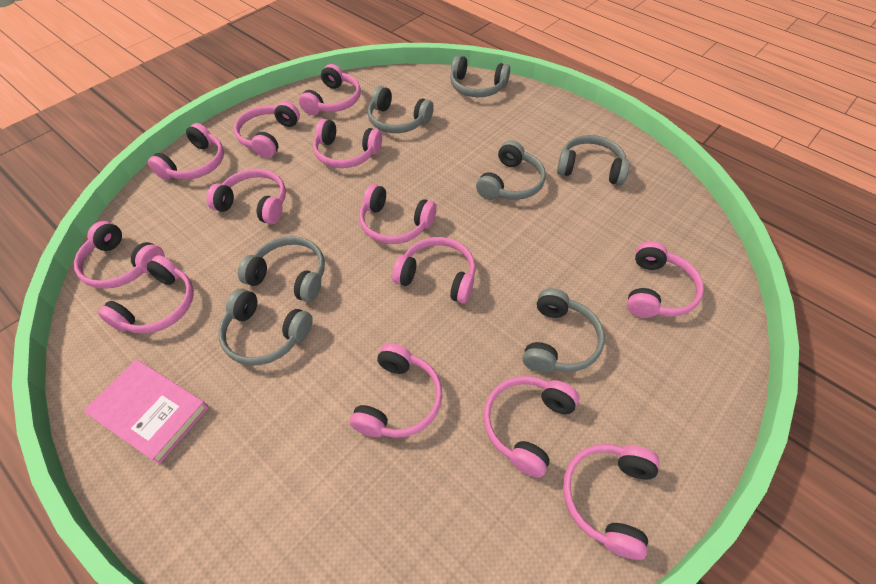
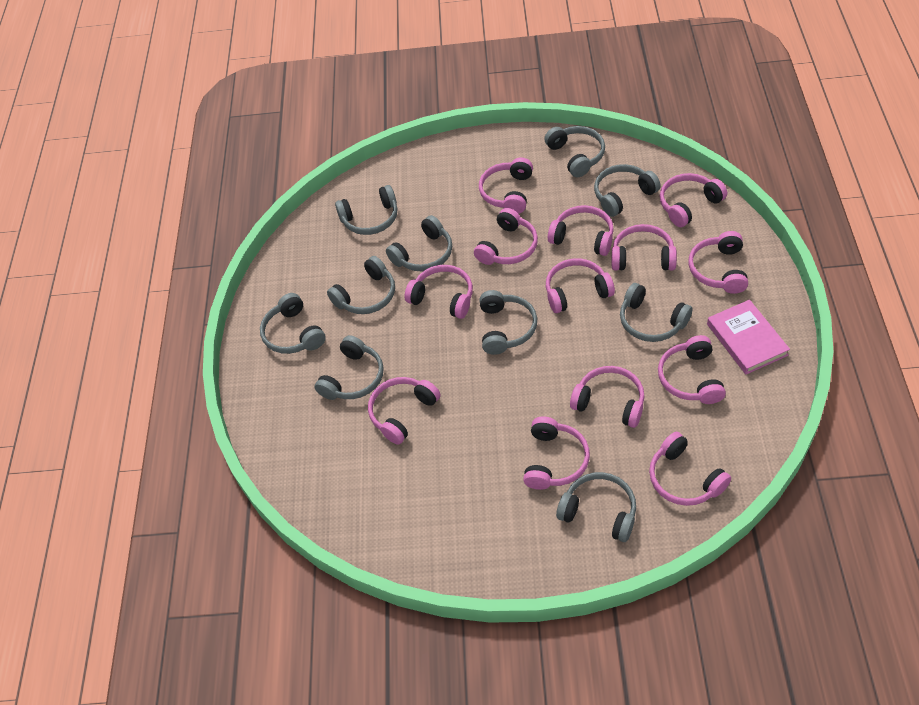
grey headphones: 7 -> 10

